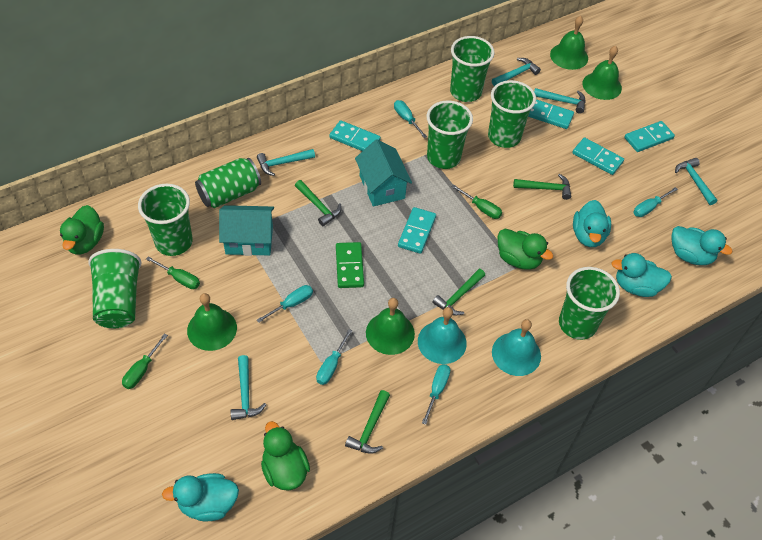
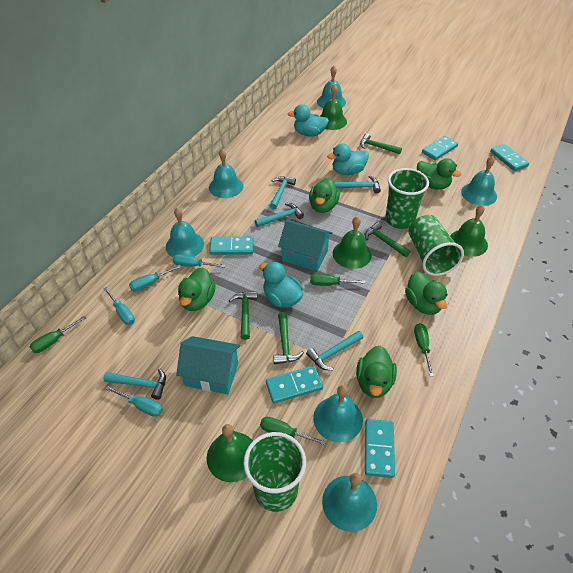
green can: 1 -> 0
green cup: 6 -> 3
green domino: 1 -> 0
green duck: 3 -> 5
green screwdriver: 3 -> 4
turquoise bell: 2 -> 6
turquoise duck: 4 -> 3
turquoise screwdriver: 5 -> 4

